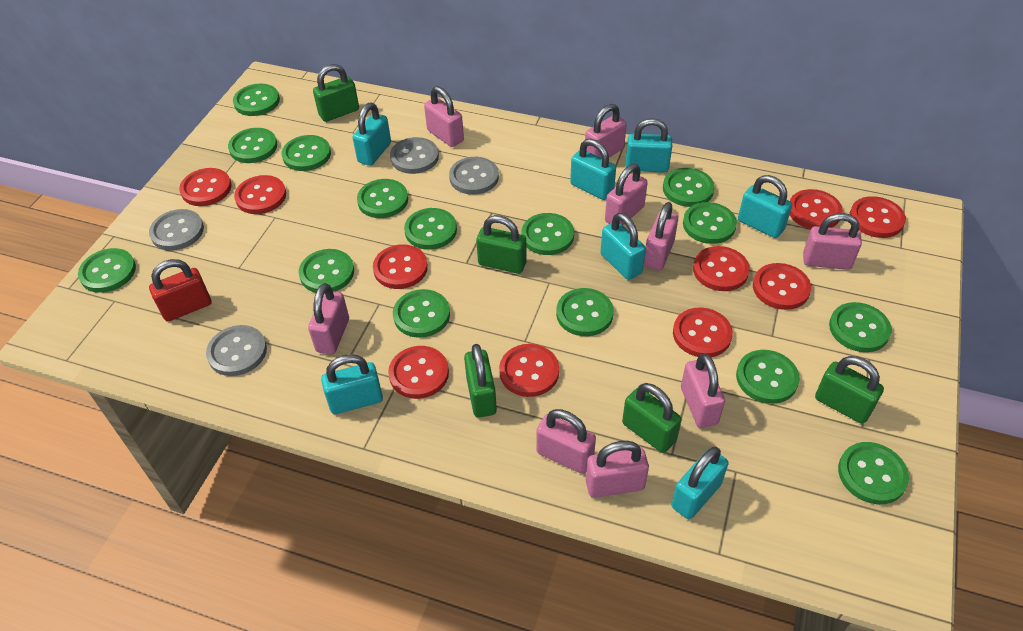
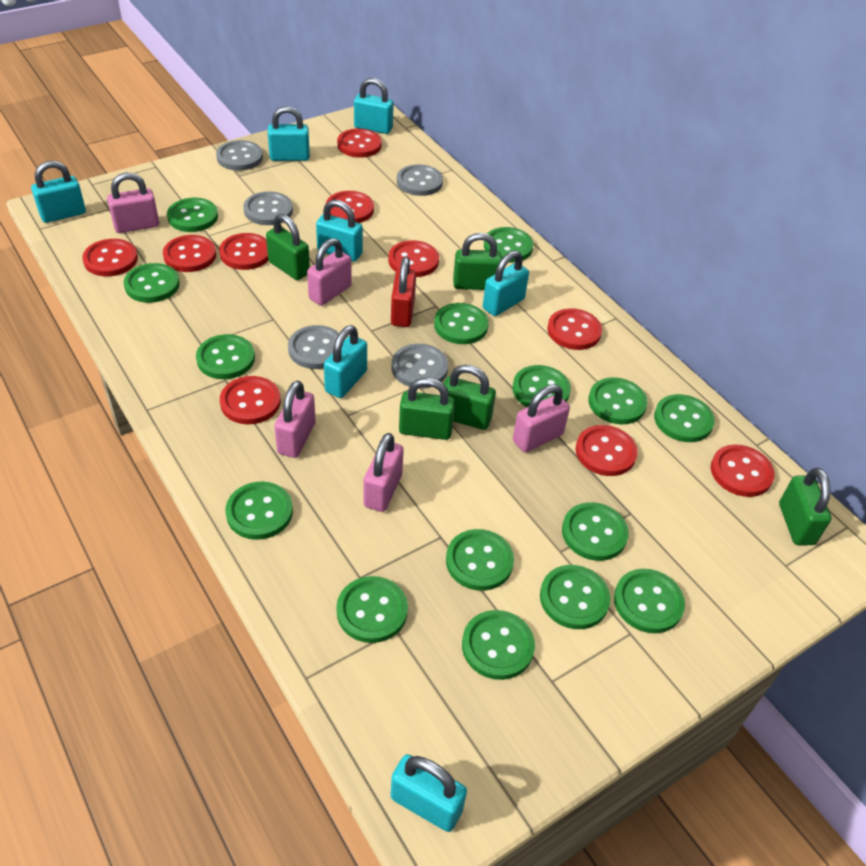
grey button: 4 -> 5
pink padlock: 9 -> 5

